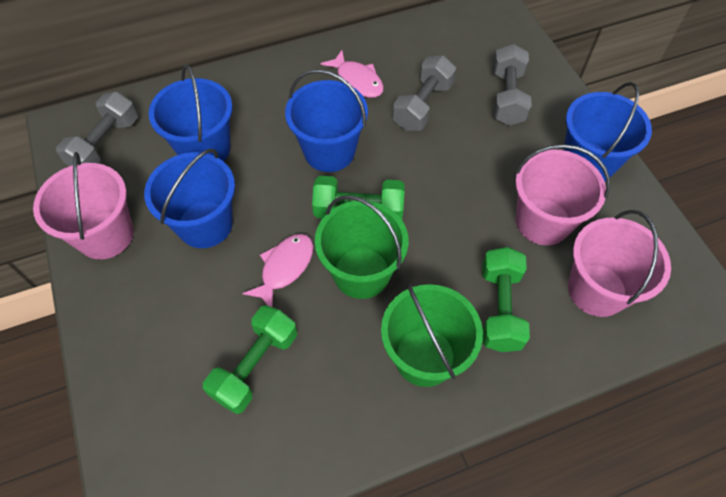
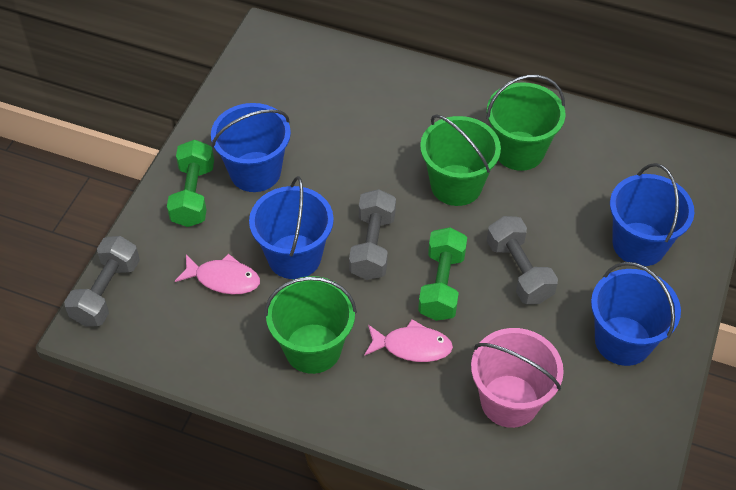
green bucket: 2 -> 3
green dumbbell: 3 -> 2
pink bucket: 3 -> 1

